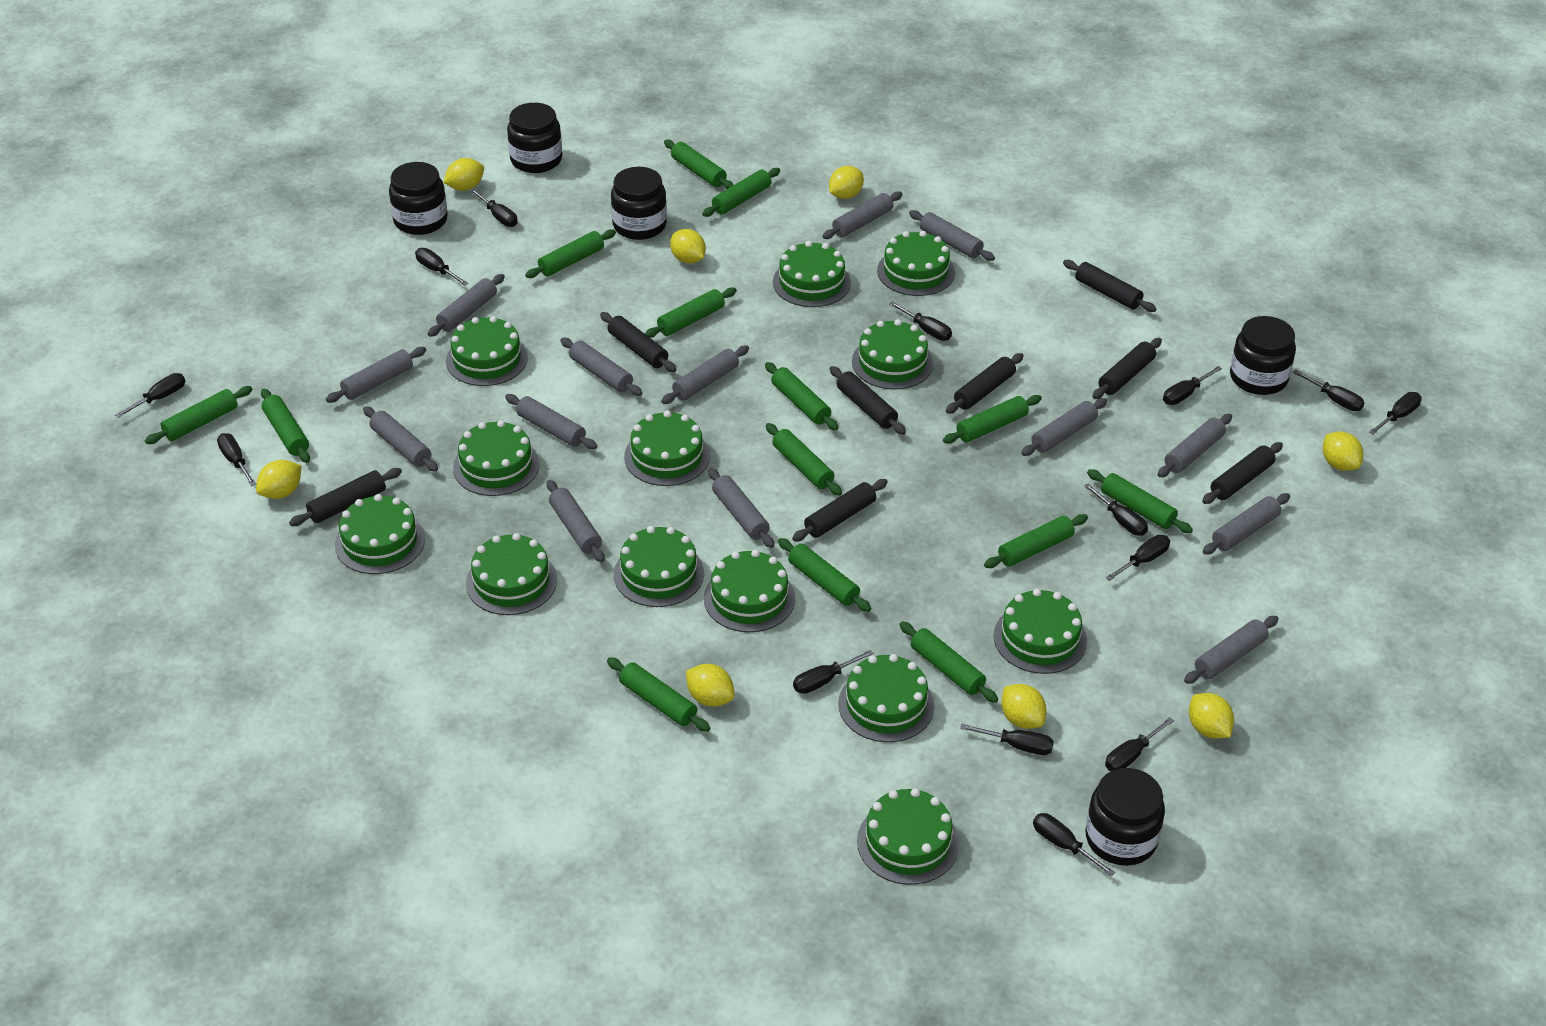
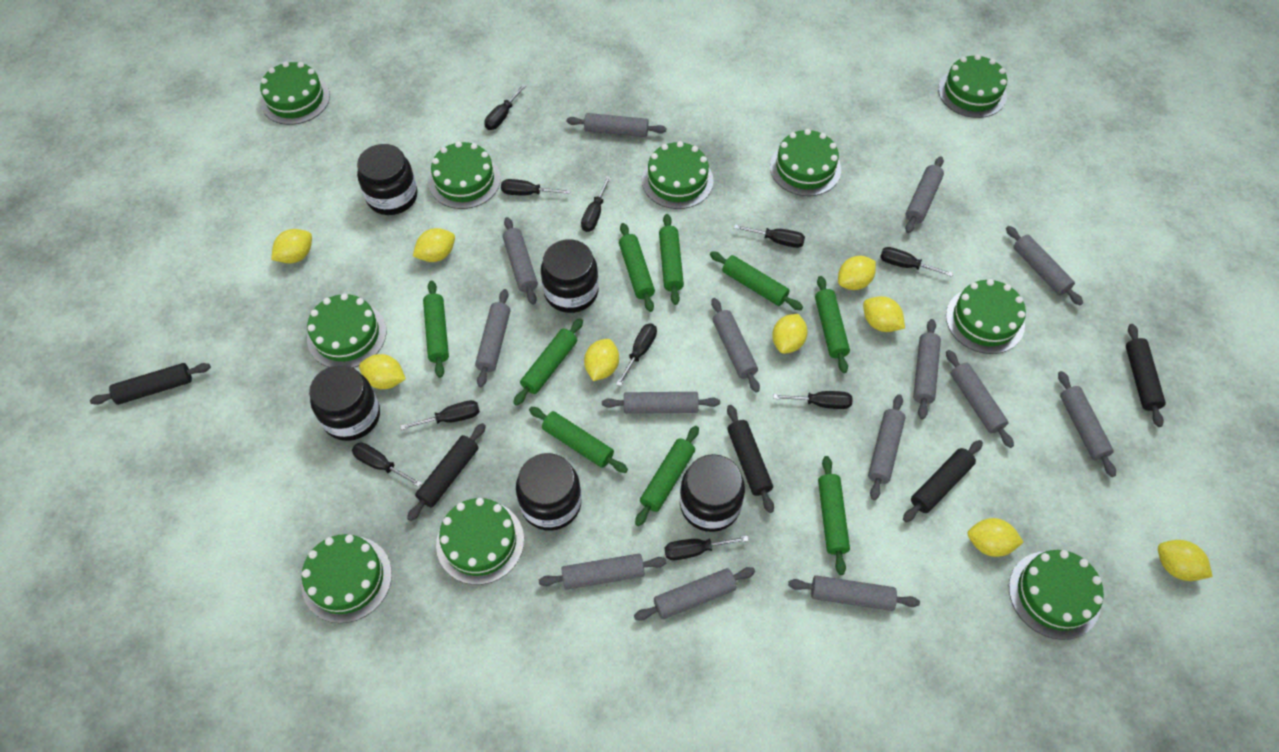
black rolling pin: 8 -> 5
black screwdriver: 14 -> 10
green cake: 13 -> 10
green rolling pin: 14 -> 9
yellow lemon: 8 -> 9

